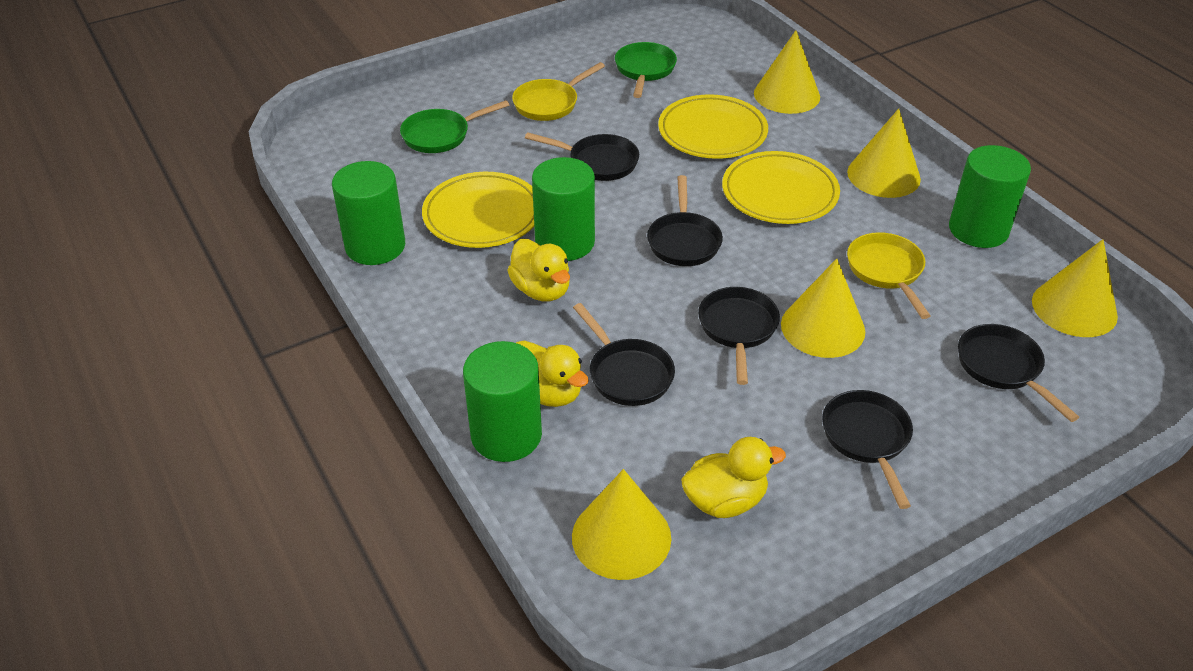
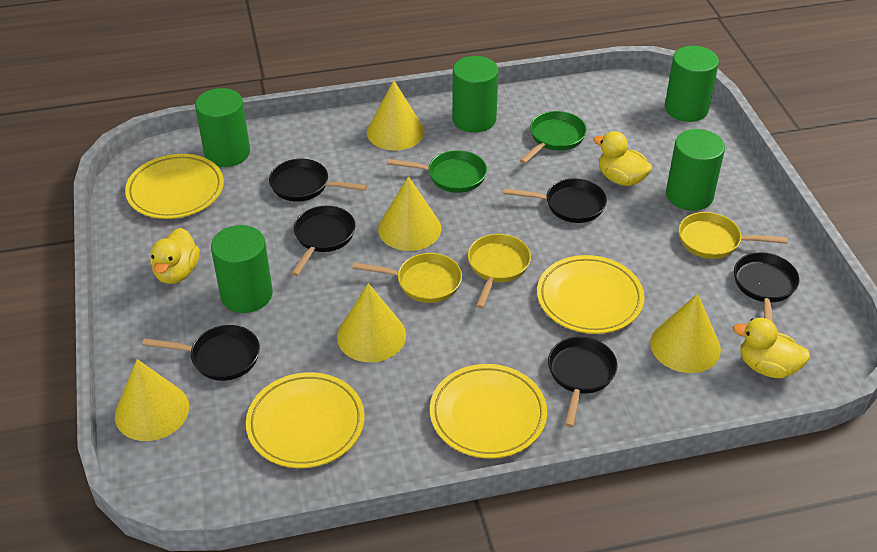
green cylinder: 4 -> 5
yellow pan: 2 -> 3
yellow plate: 3 -> 4

